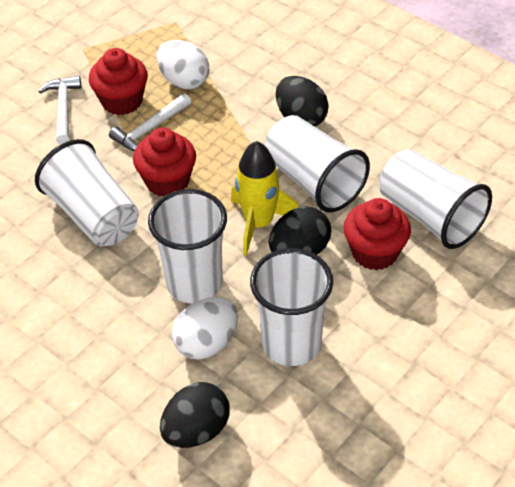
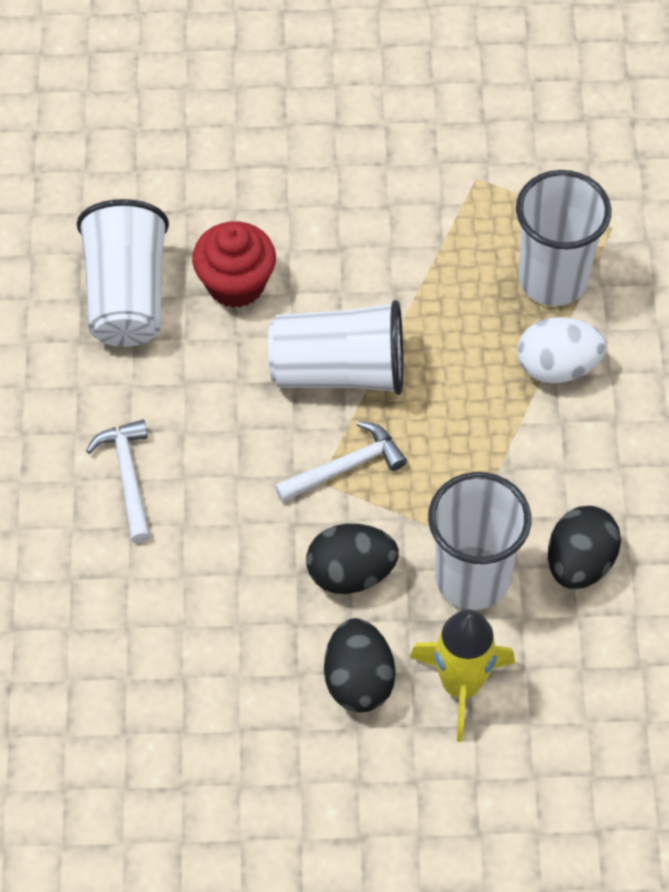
red cupcake: 3 -> 1
white cup: 5 -> 4
white egg: 2 -> 1

